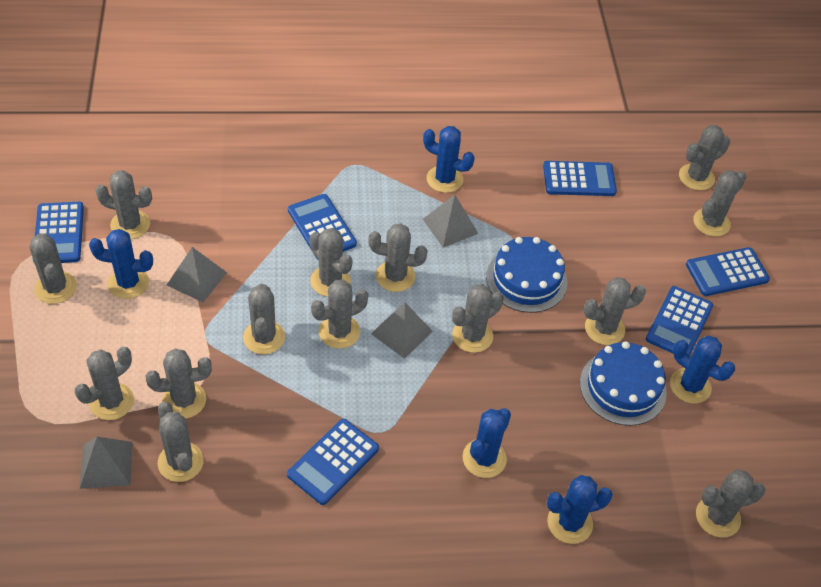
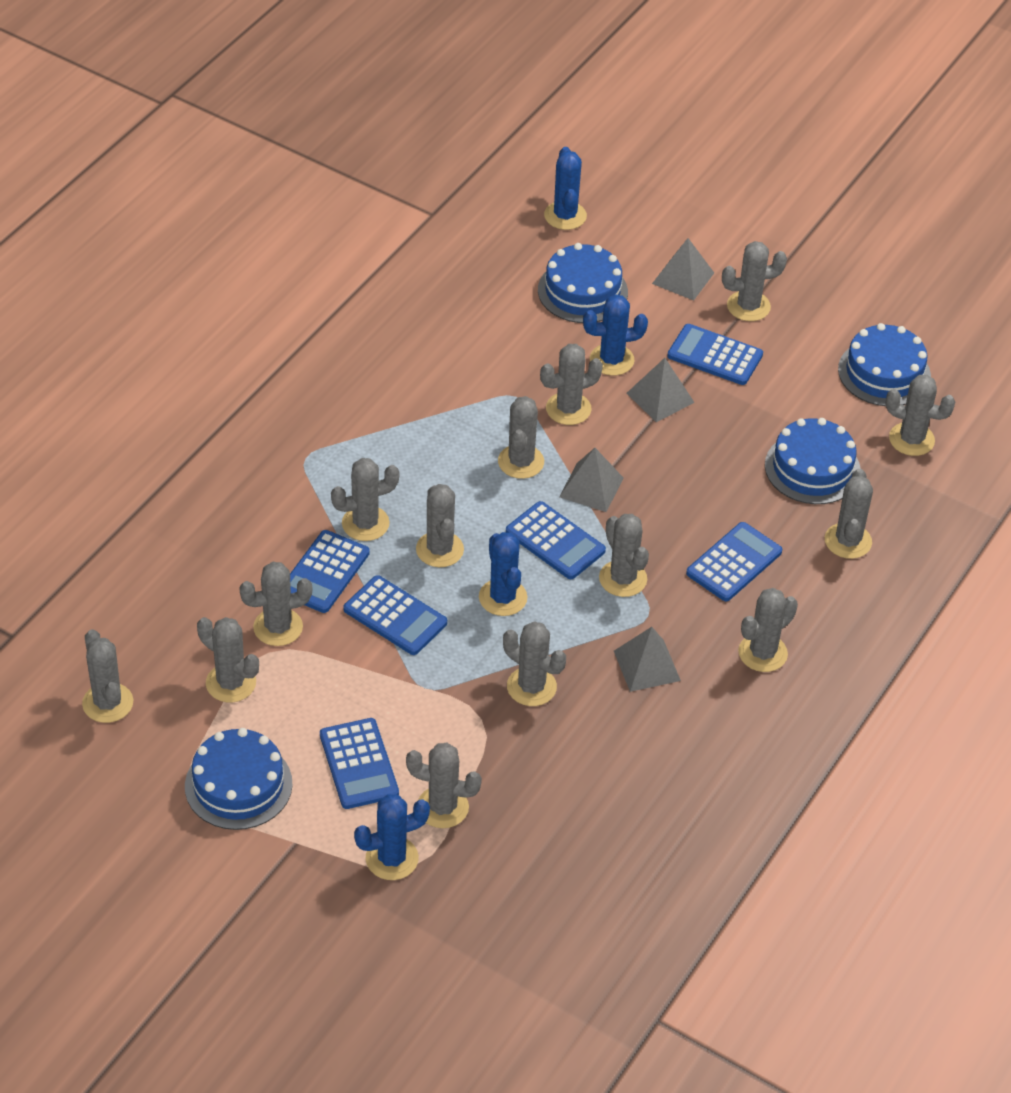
blue cactus: 5 -> 4
blue cake: 2 -> 4

